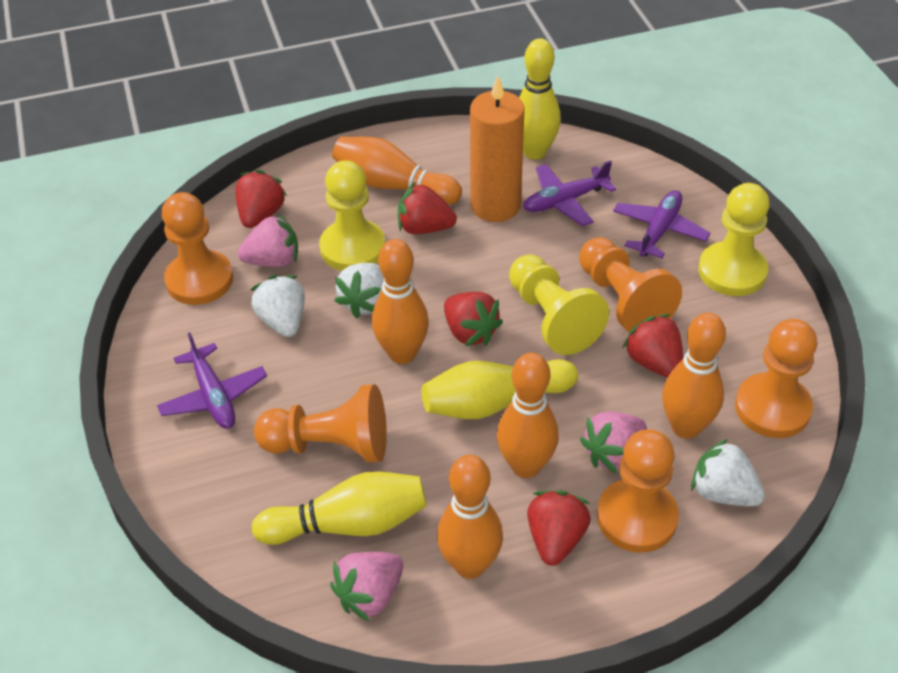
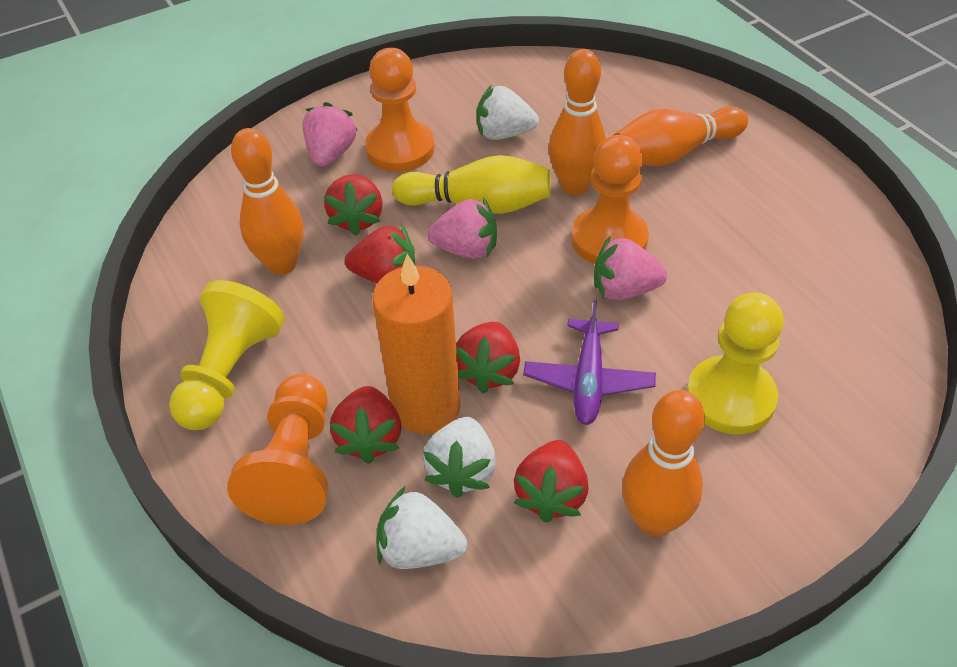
orange bowling pin: 5 -> 4
orange pawn: 5 -> 3
purple plane: 3 -> 1
yellow bowling pin: 3 -> 1
yellow pawn: 3 -> 2

